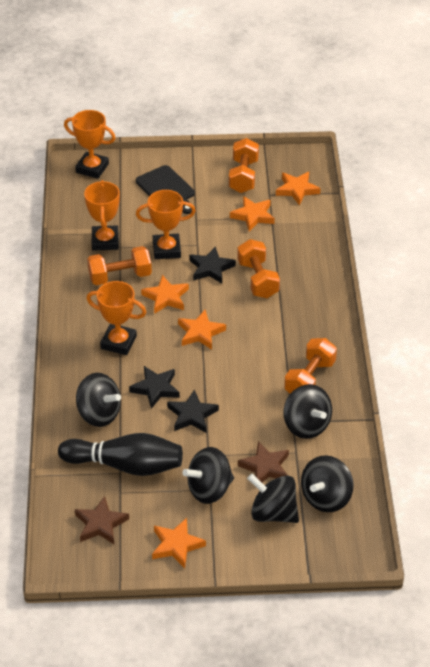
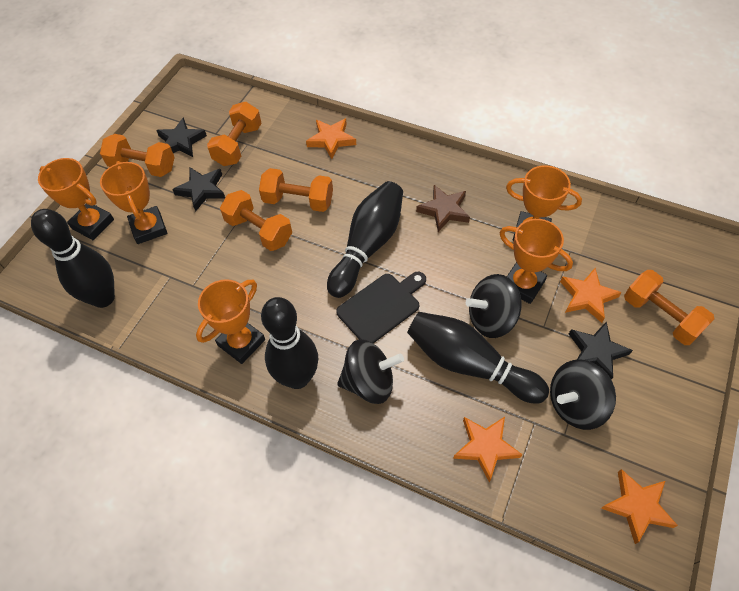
black bowling pin: 1 -> 4
black spinning top: 5 -> 3
brown star: 2 -> 1
orange dumbbell: 4 -> 5
orange star: 5 -> 4
orange trophy: 4 -> 5

